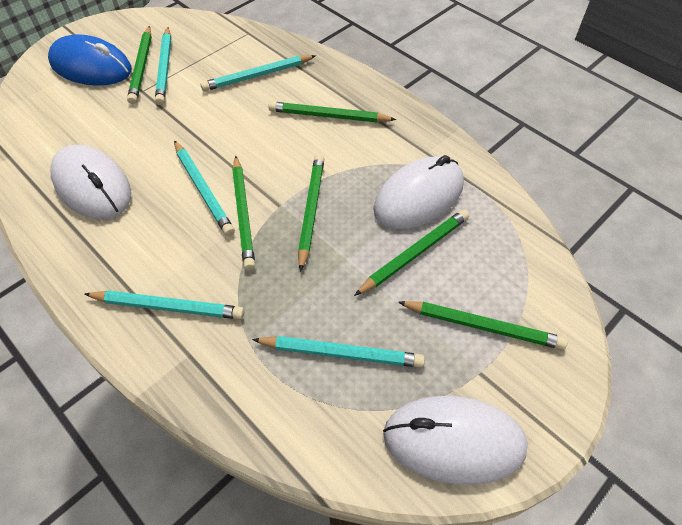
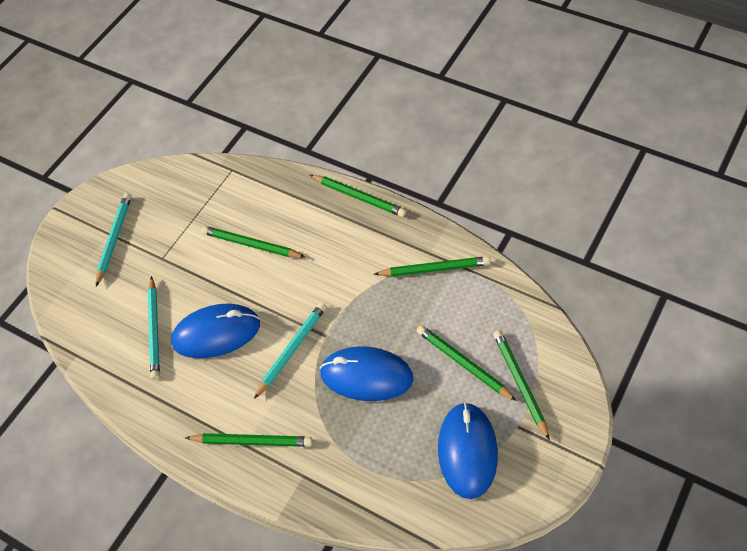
blue mouse: 1 -> 3
turquoise pencil: 5 -> 3
white mouse: 3 -> 0

